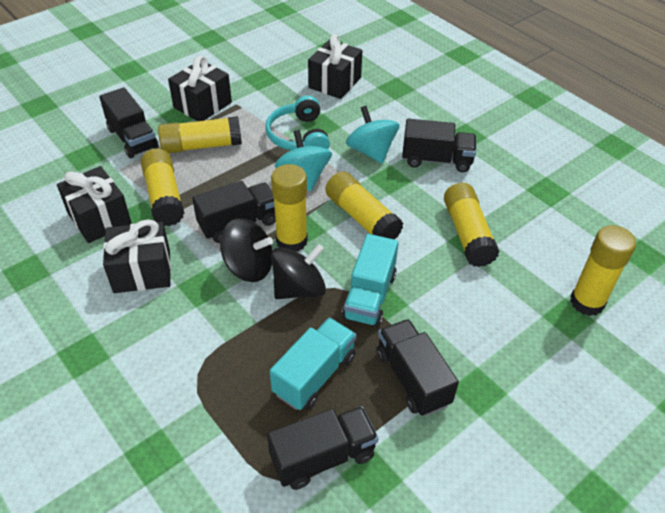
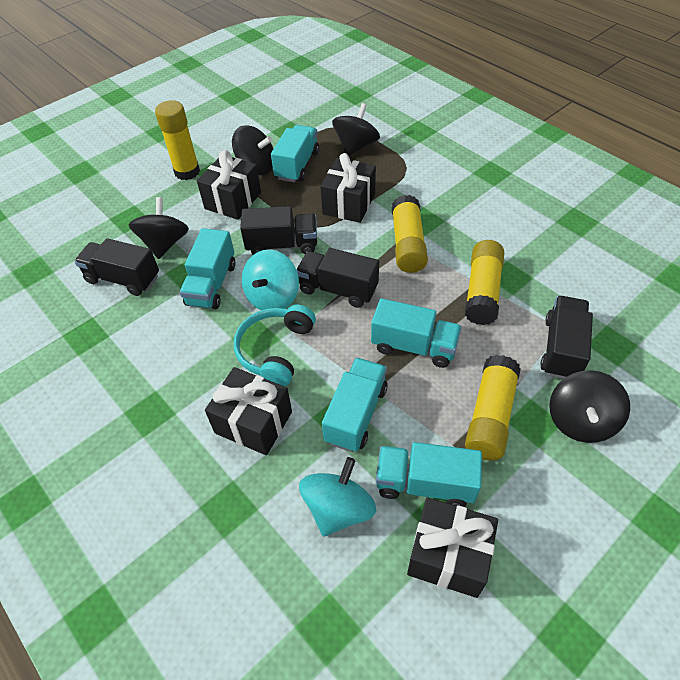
black spinning top: 2 -> 4
black truck: 5 -> 4
turquoise truck: 2 -> 5
yellow glue stick: 6 -> 4

